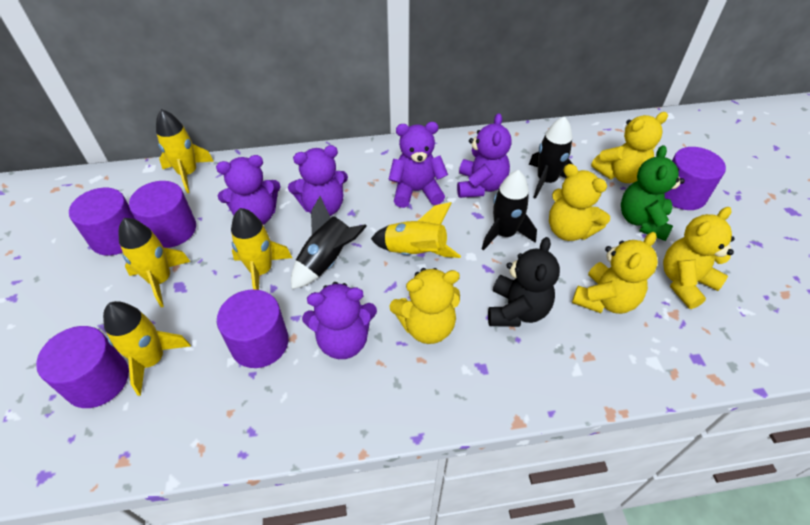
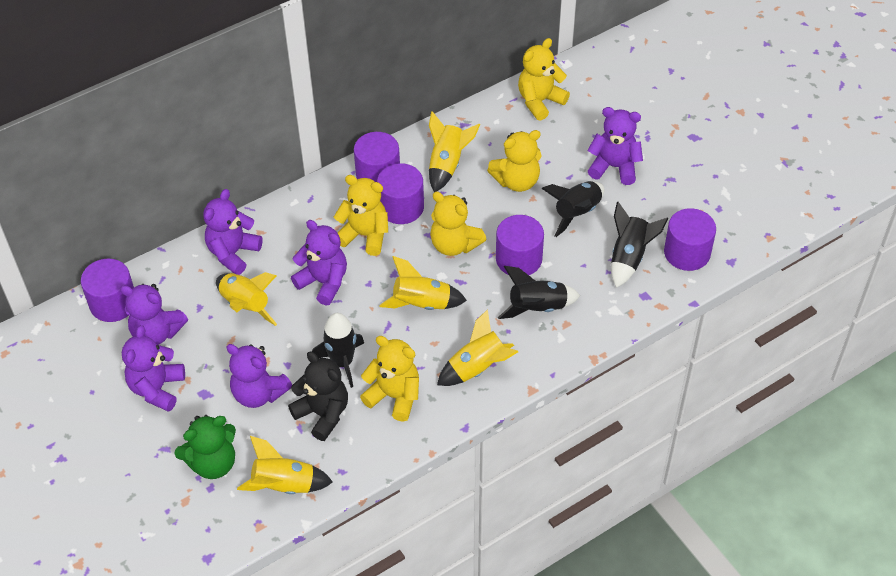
black rocket: 3 -> 4
purple teddy bear: 5 -> 6

